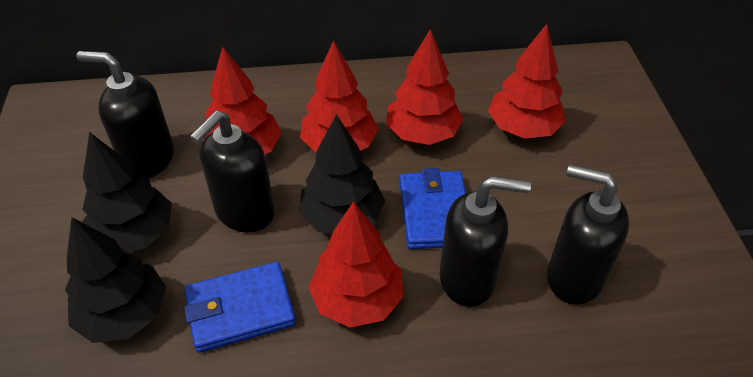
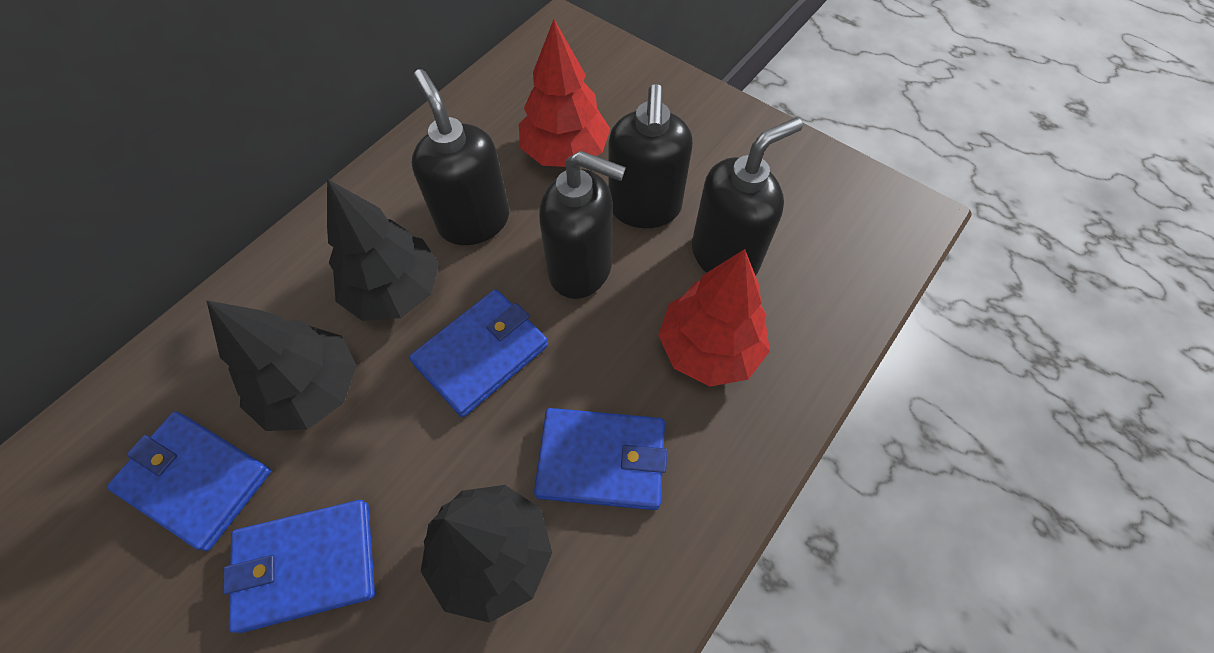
blue wallet: 2 -> 4
red tree: 5 -> 2

